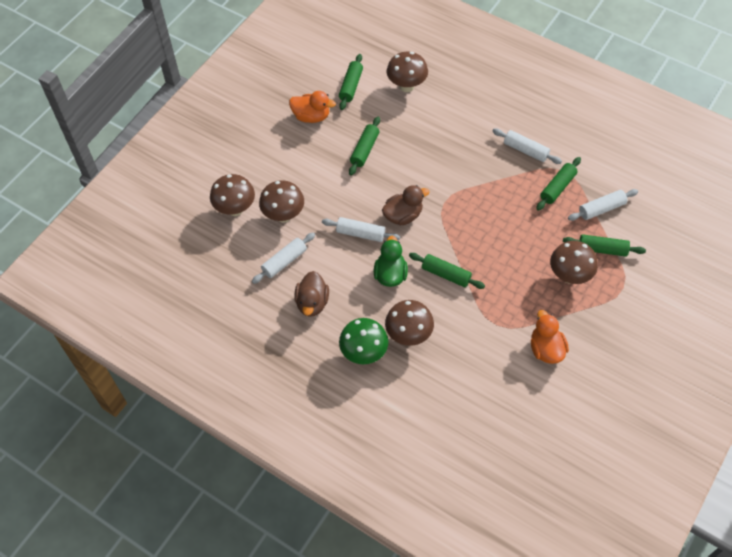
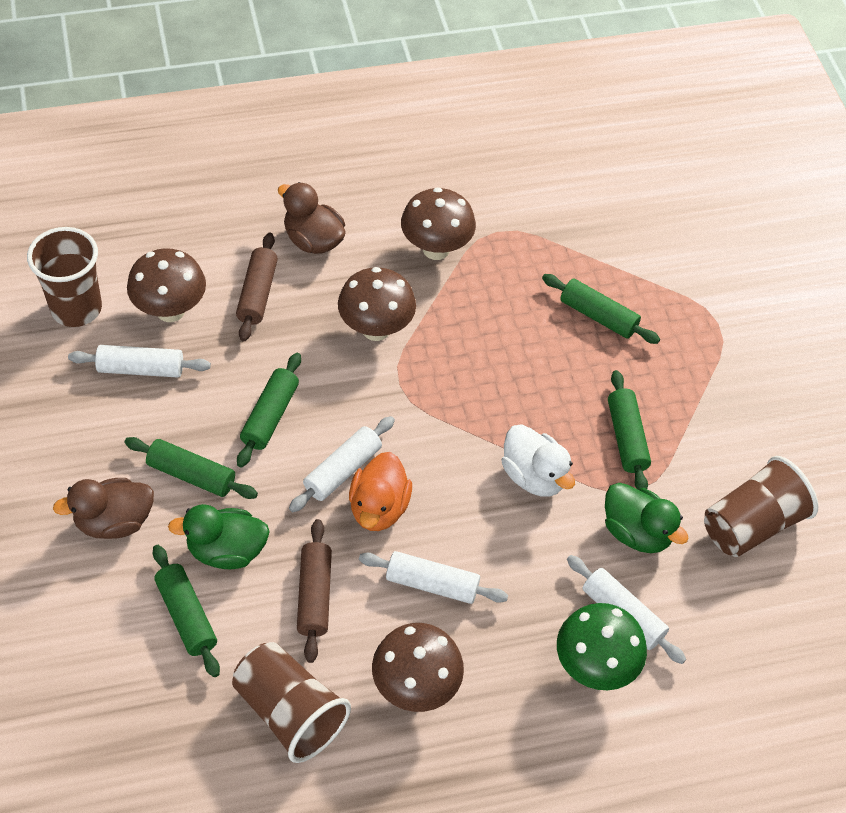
brown cup: 0 -> 3
brown mushroom: 5 -> 4
brown rolling pin: 0 -> 2
green duck: 1 -> 2
orange duck: 2 -> 1
white duck: 0 -> 1

